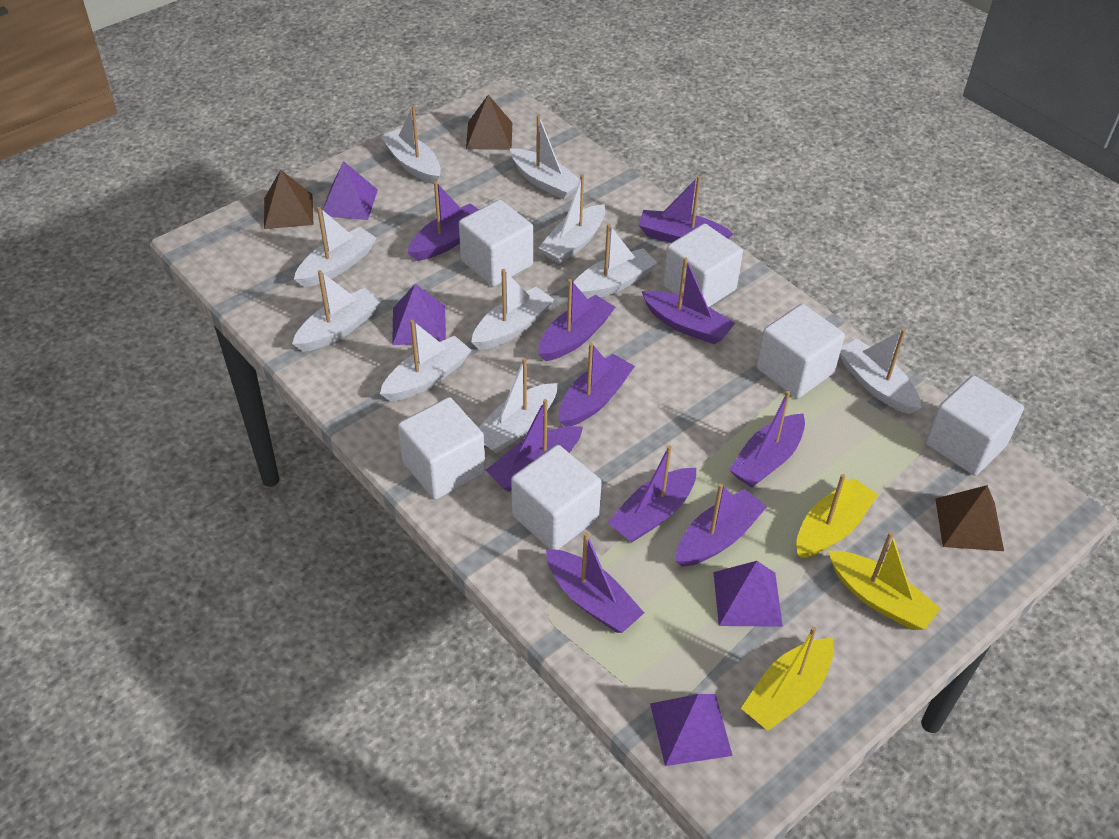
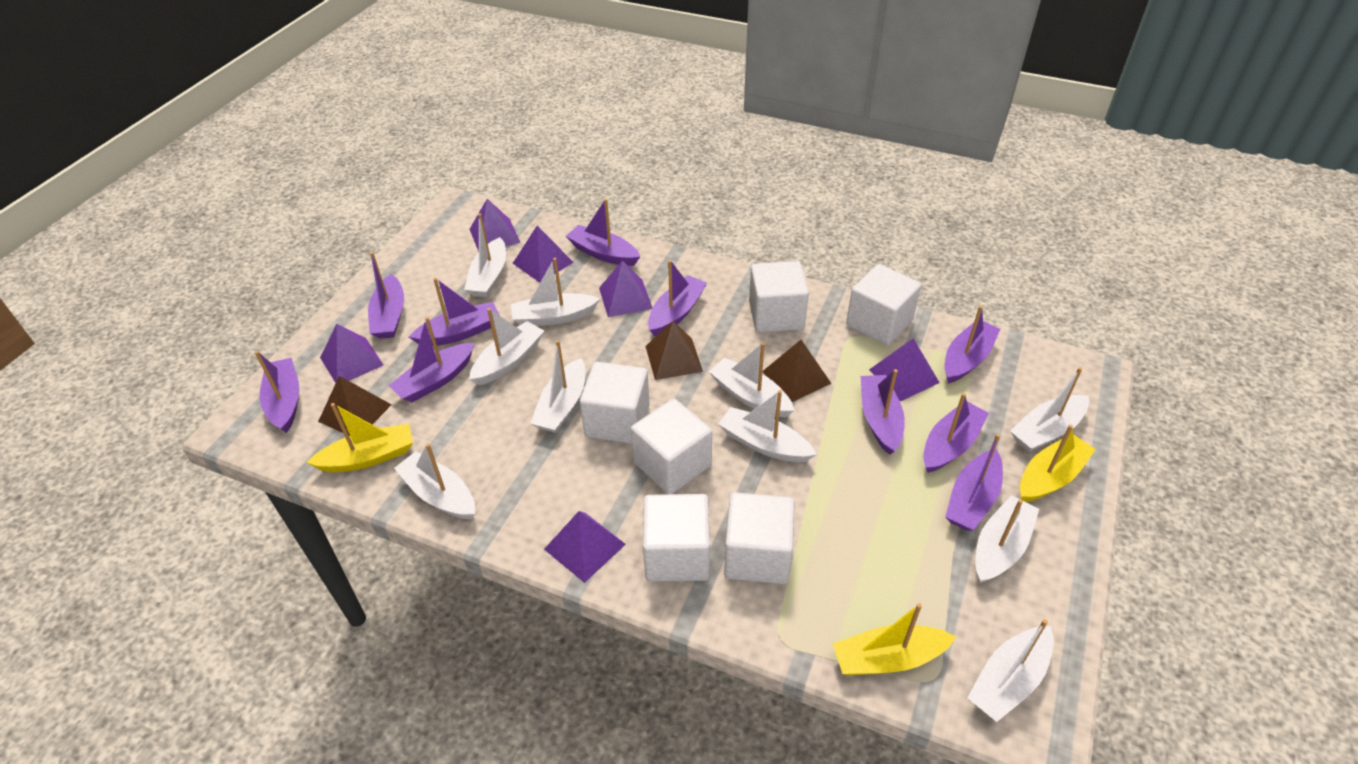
purple pyramid: 4 -> 6

